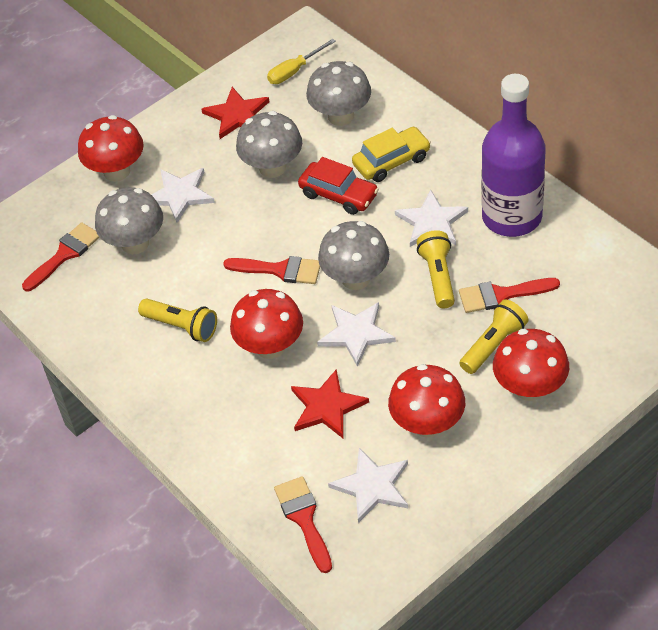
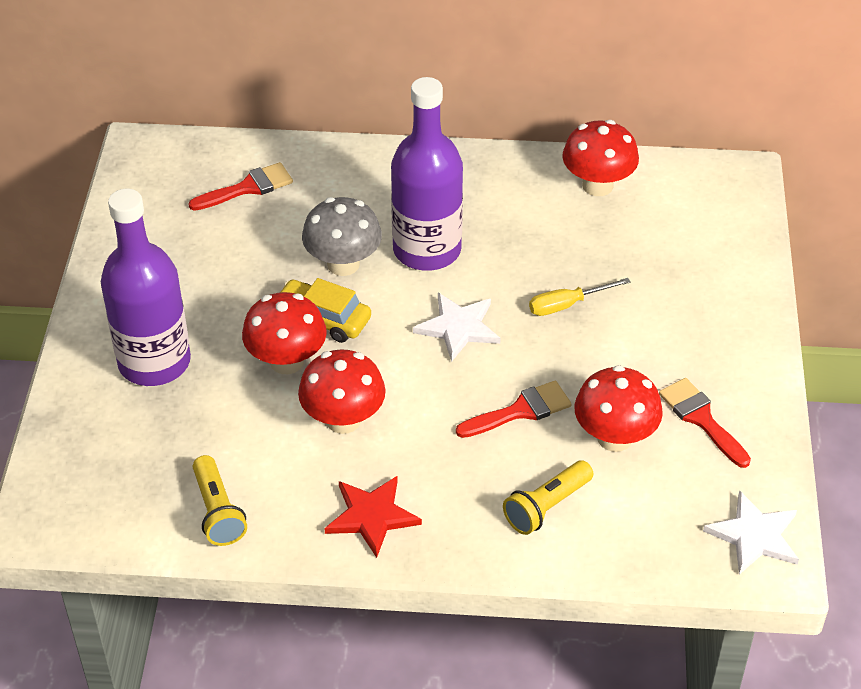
grey mushroom: 4 -> 1
purple bottle: 1 -> 2
red brush: 4 -> 3
red car: 1 -> 0
red star: 2 -> 1
white star: 4 -> 2
yellow flashlight: 3 -> 2

